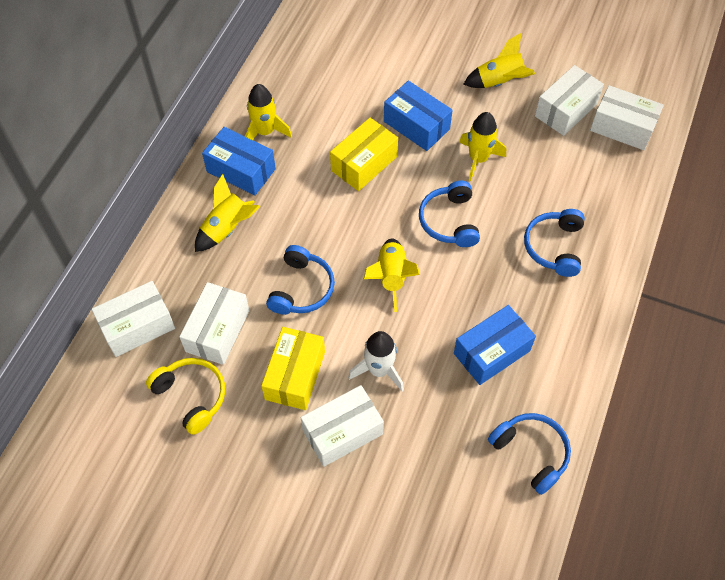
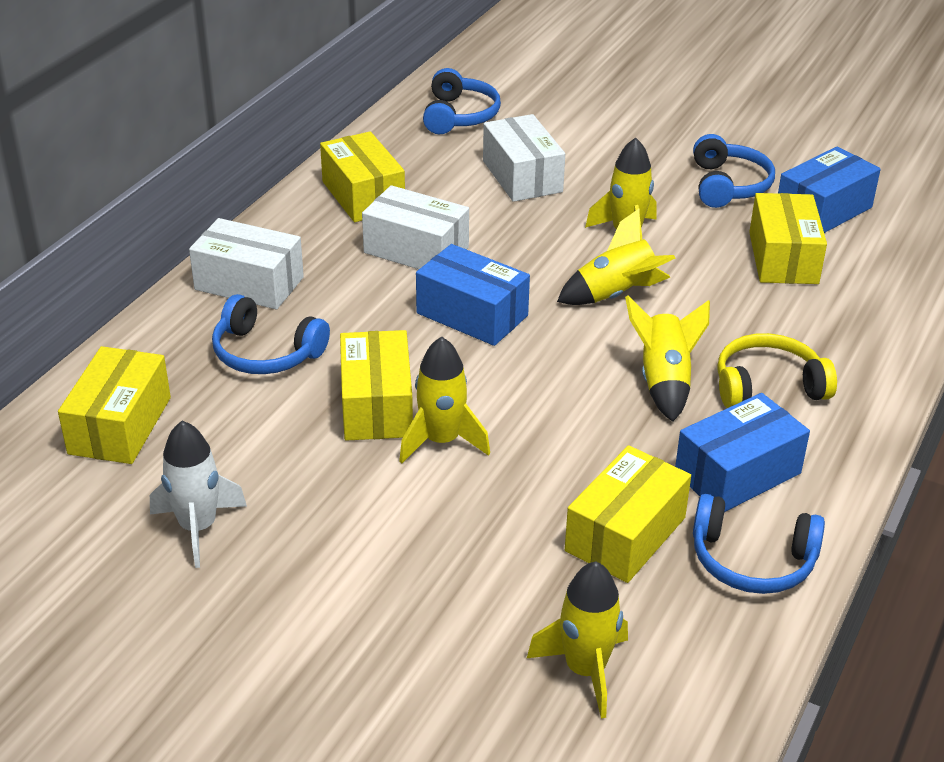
white box: 5 -> 3
yellow box: 2 -> 5

